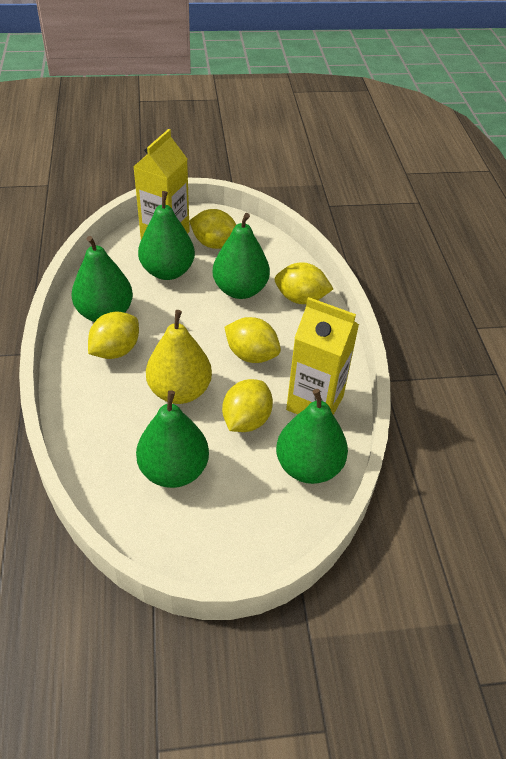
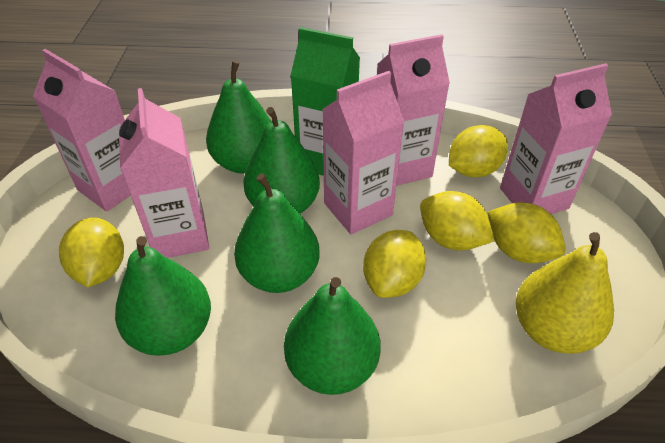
green carton: 0 -> 1
pink carton: 0 -> 5
yellow carton: 2 -> 0

